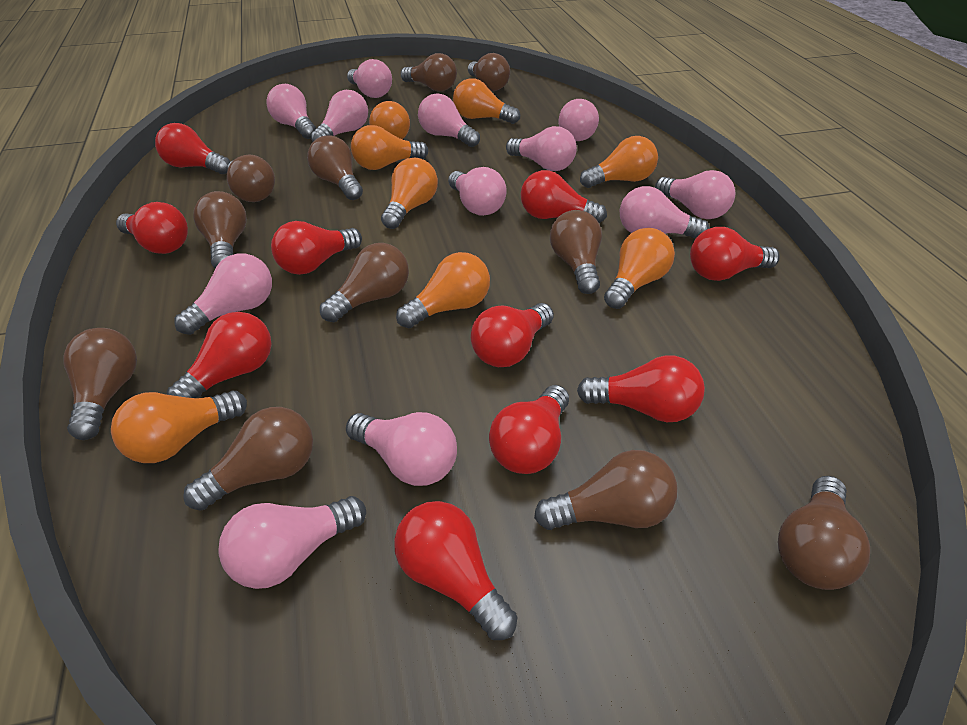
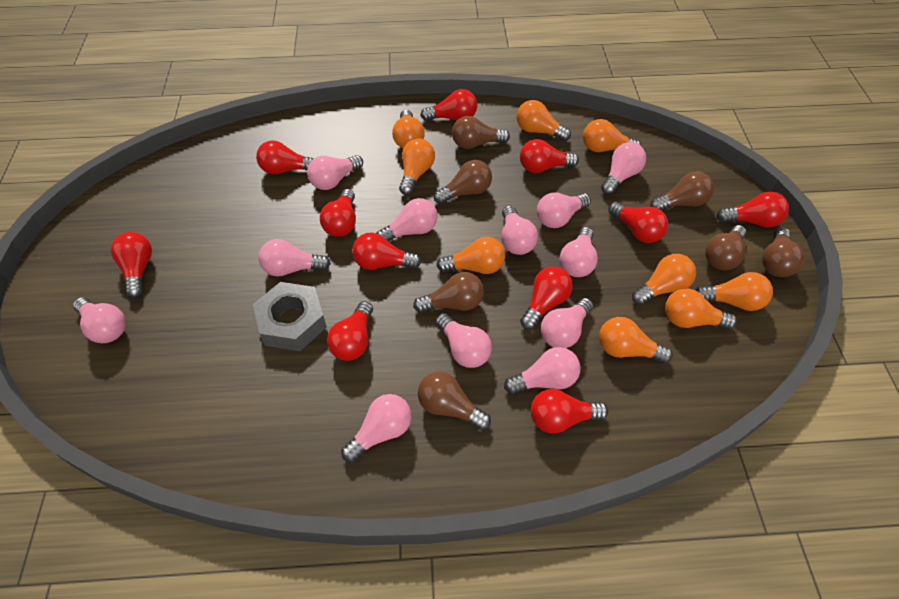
brown light bulb: 11 -> 7
grey nut: 0 -> 1
orange light bulb: 8 -> 9
red light bulb: 10 -> 11

